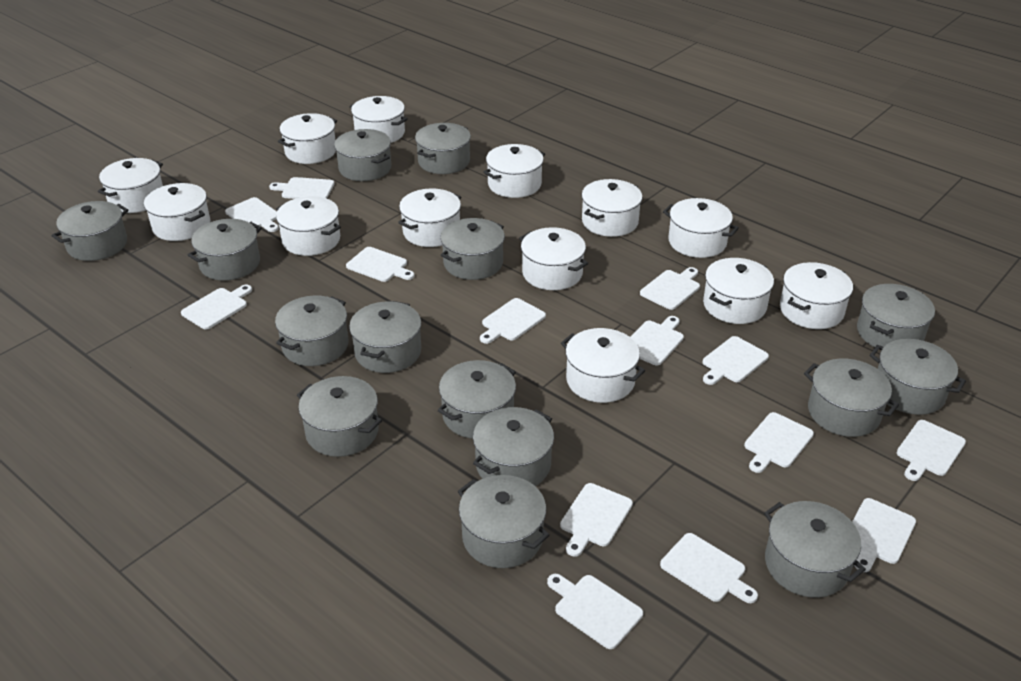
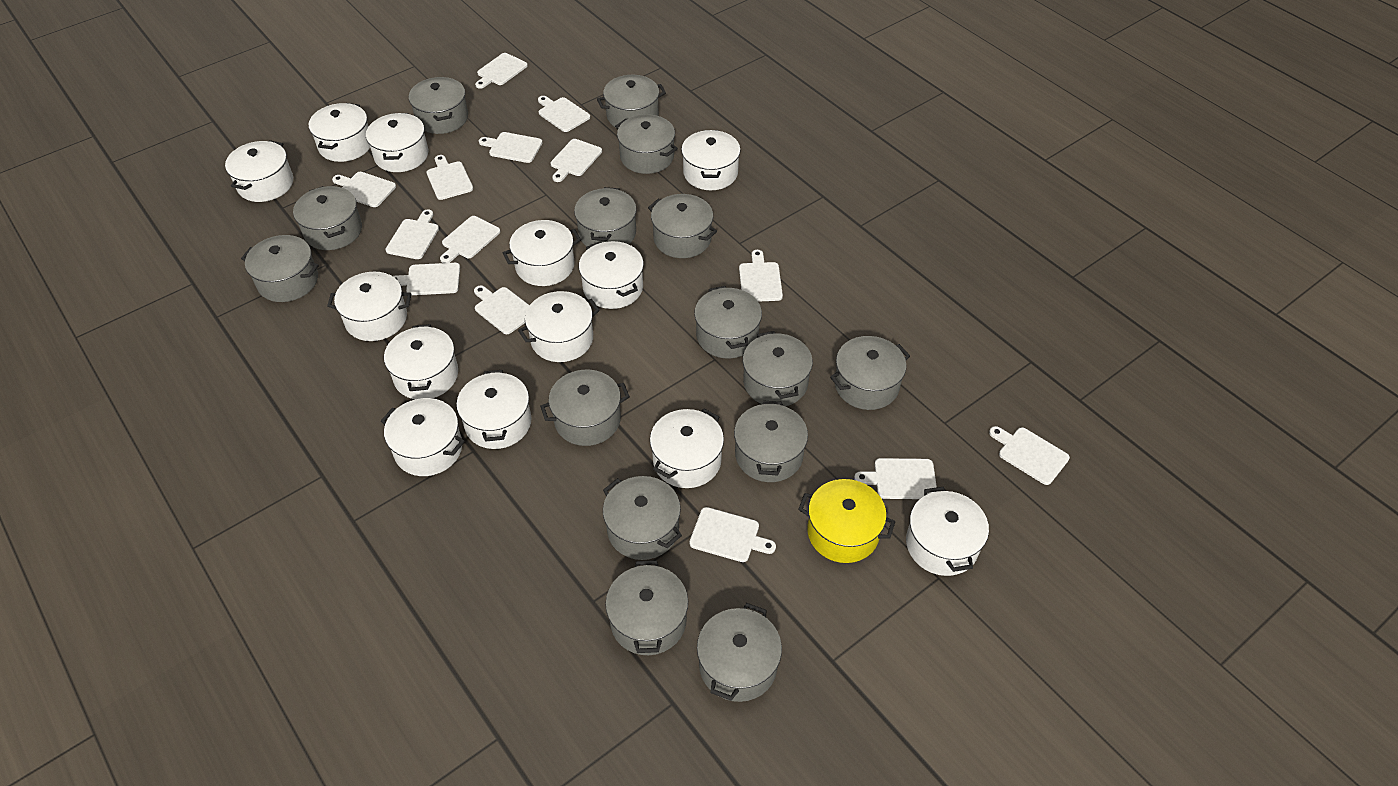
yellow pot: 0 -> 1

